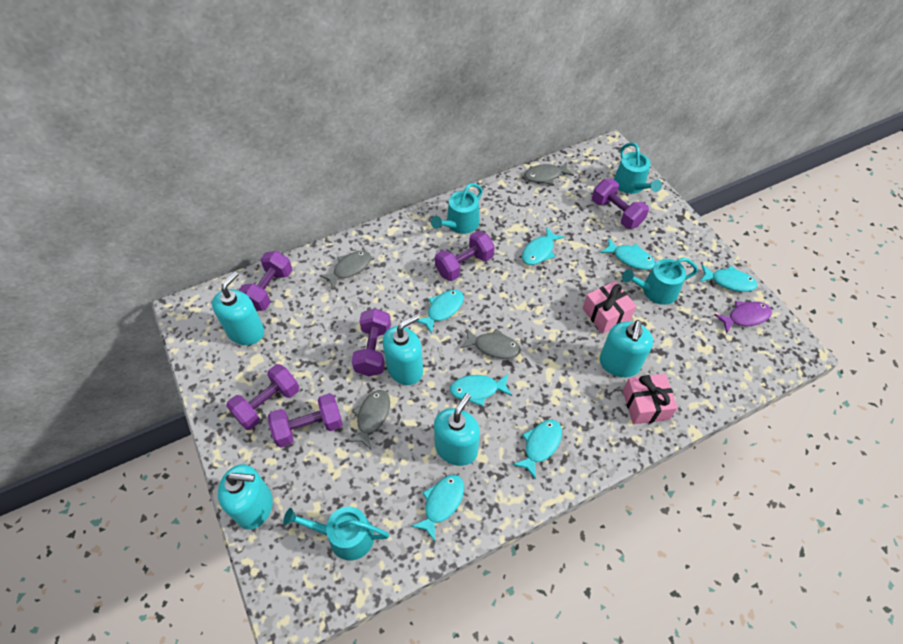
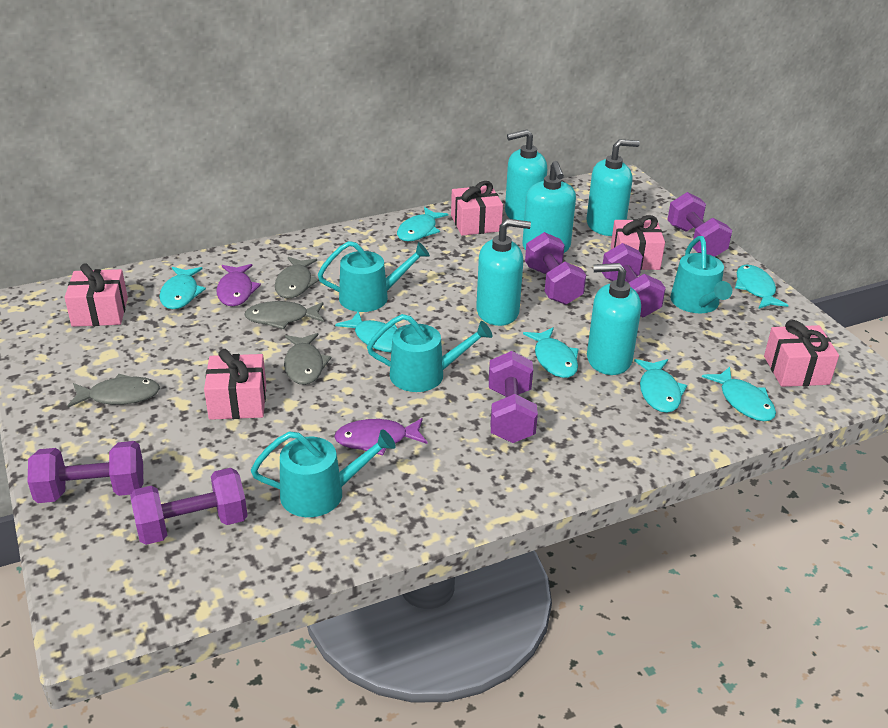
pink gift: 2 -> 5
purple fish: 1 -> 2

